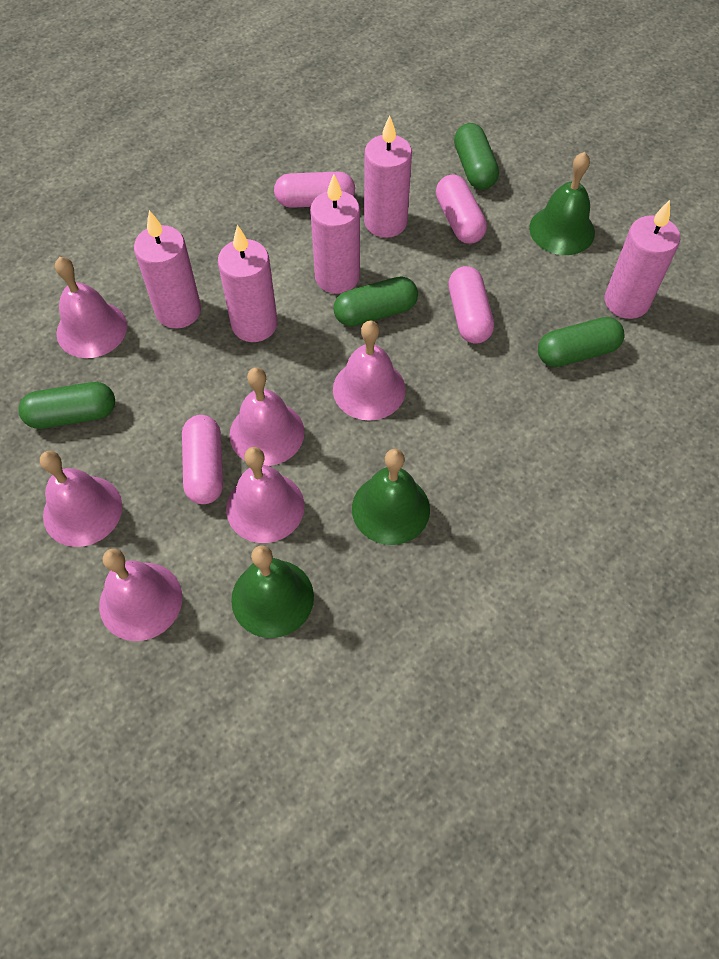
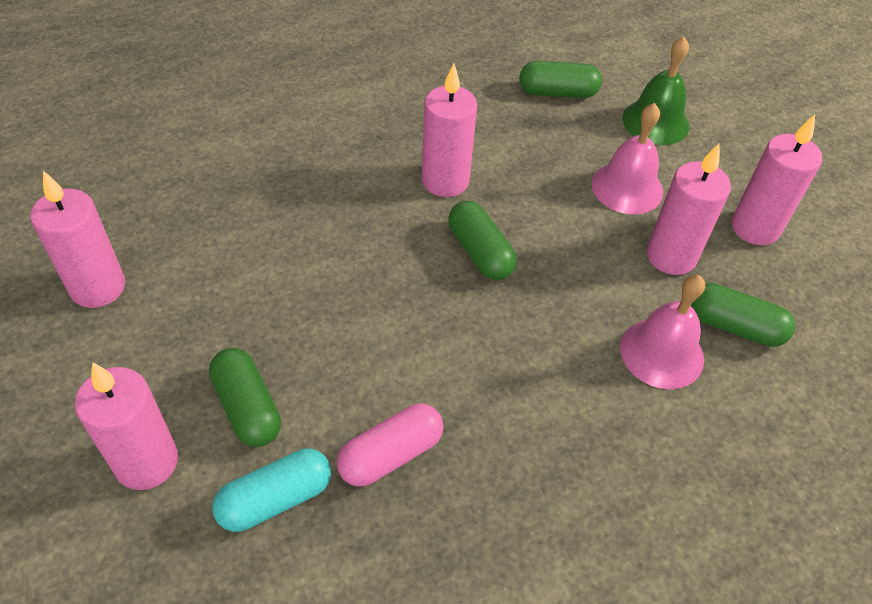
green bell: 3 -> 1
pink bell: 6 -> 2
pink capsule: 4 -> 1
turquoise capsule: 0 -> 1

